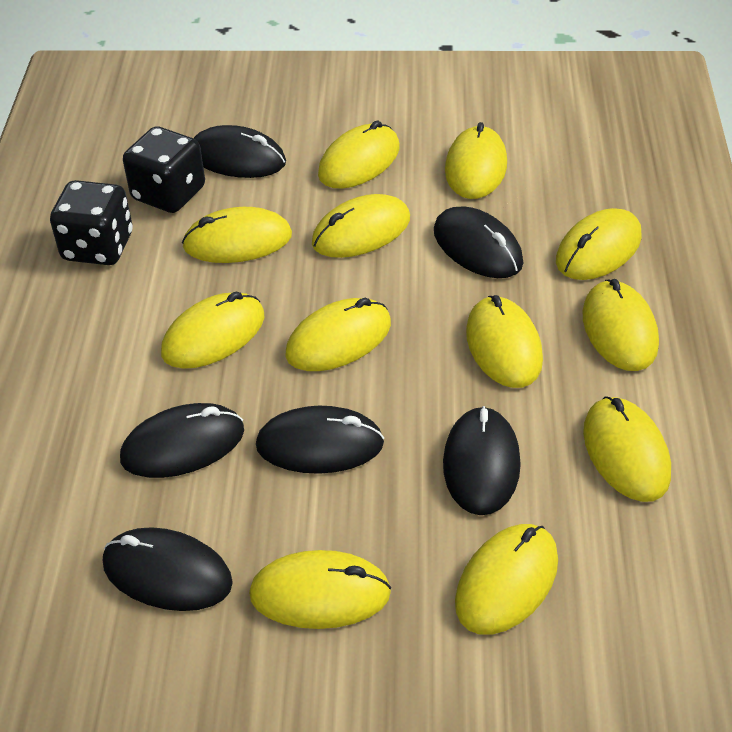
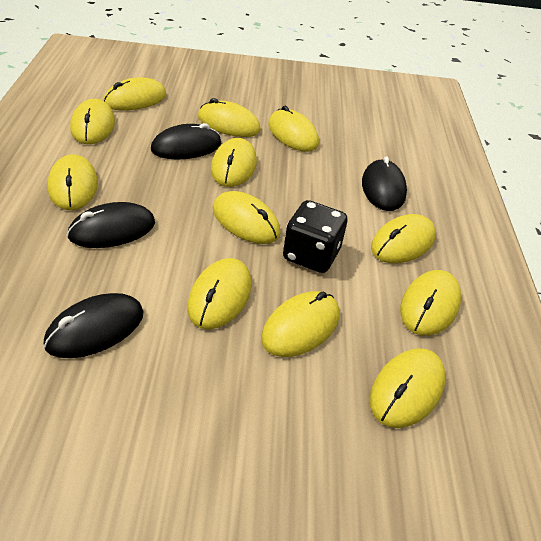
black dice: 2 -> 1
black mouse: 6 -> 4

